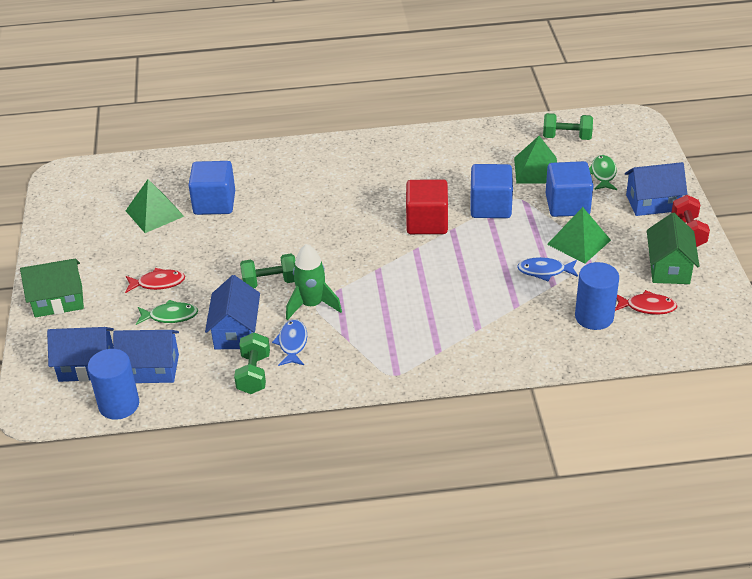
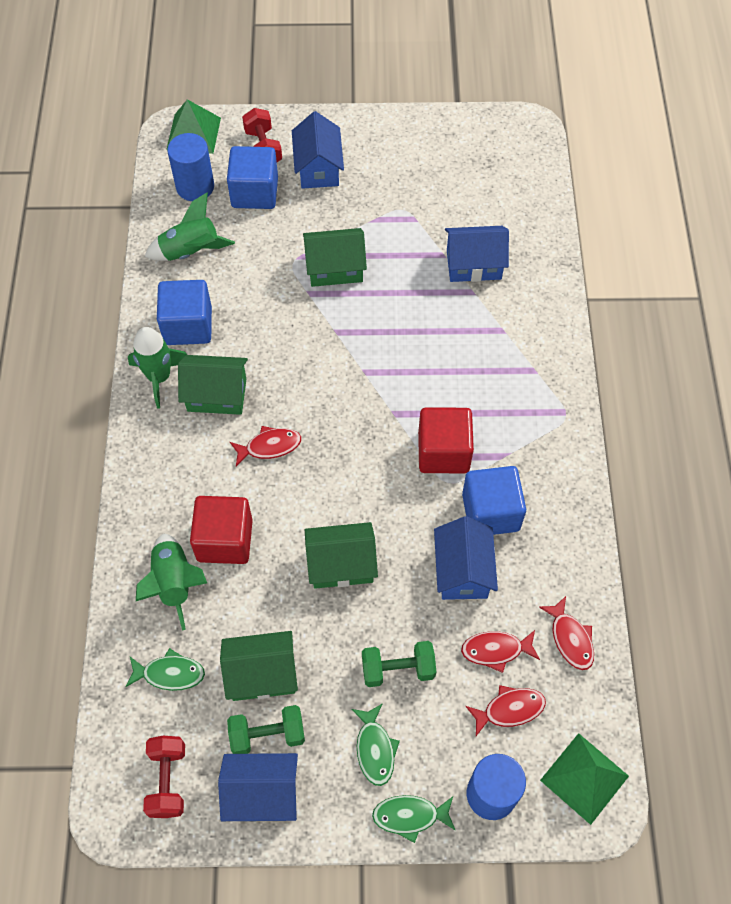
blue fish: 2 -> 0
green dumbbell: 3 -> 2
green fish: 2 -> 3
green house: 2 -> 4
green pyramid: 3 -> 2
green rocket: 1 -> 3
red cube: 1 -> 2
red dumbbell: 1 -> 2
red fish: 2 -> 4

